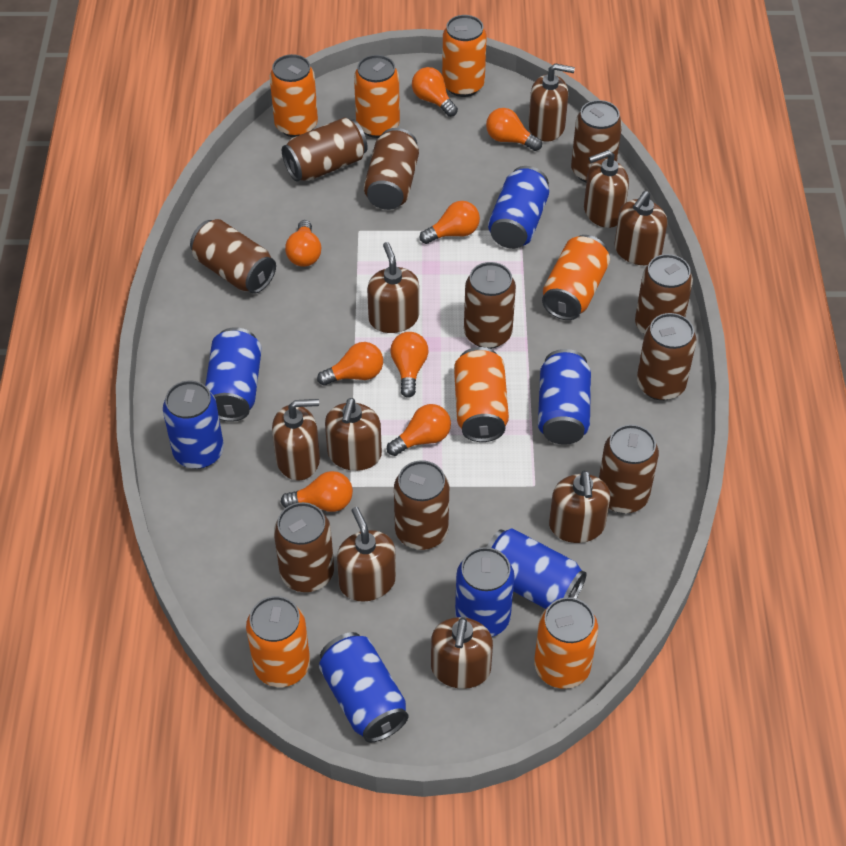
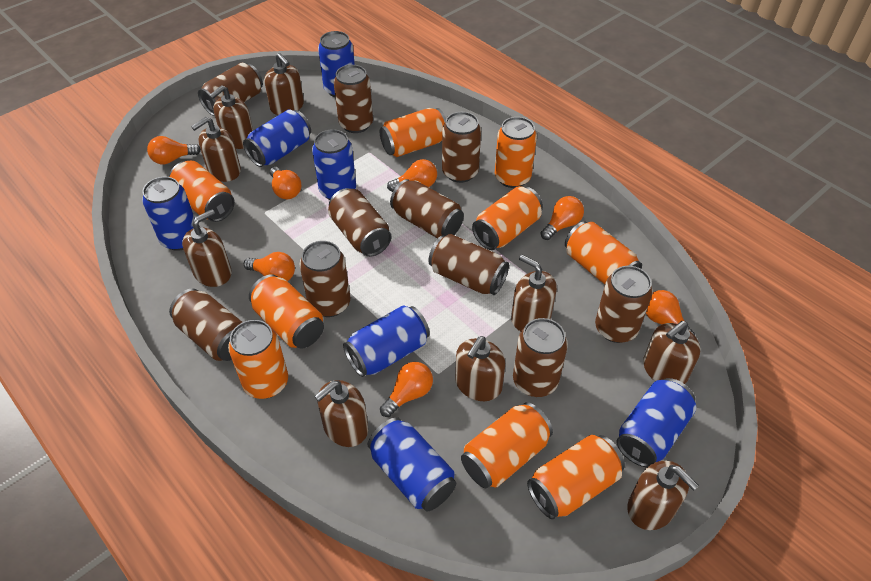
orange can: 7 -> 9
orange light bulb: 8 -> 7

